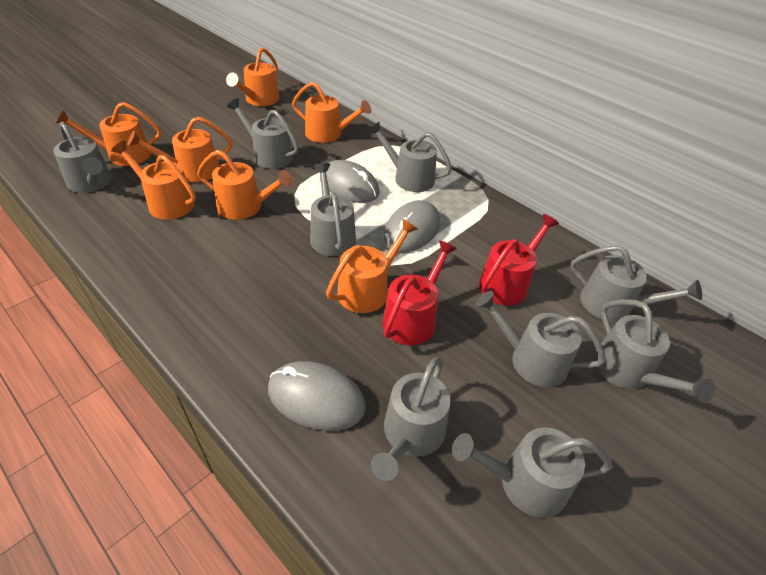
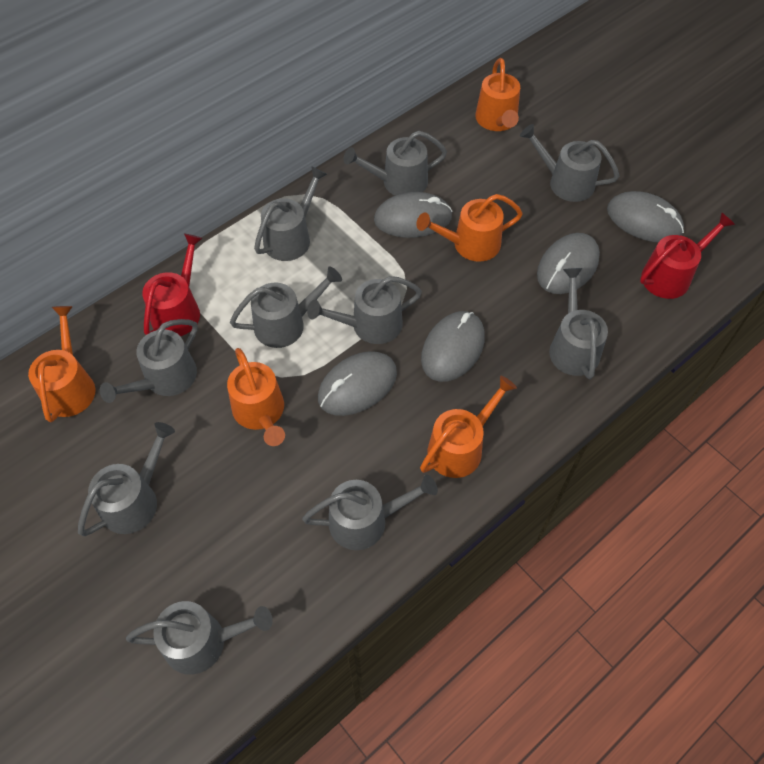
grey mouse: 3 -> 5
grey watering can: 9 -> 10
orange watering can: 7 -> 5

